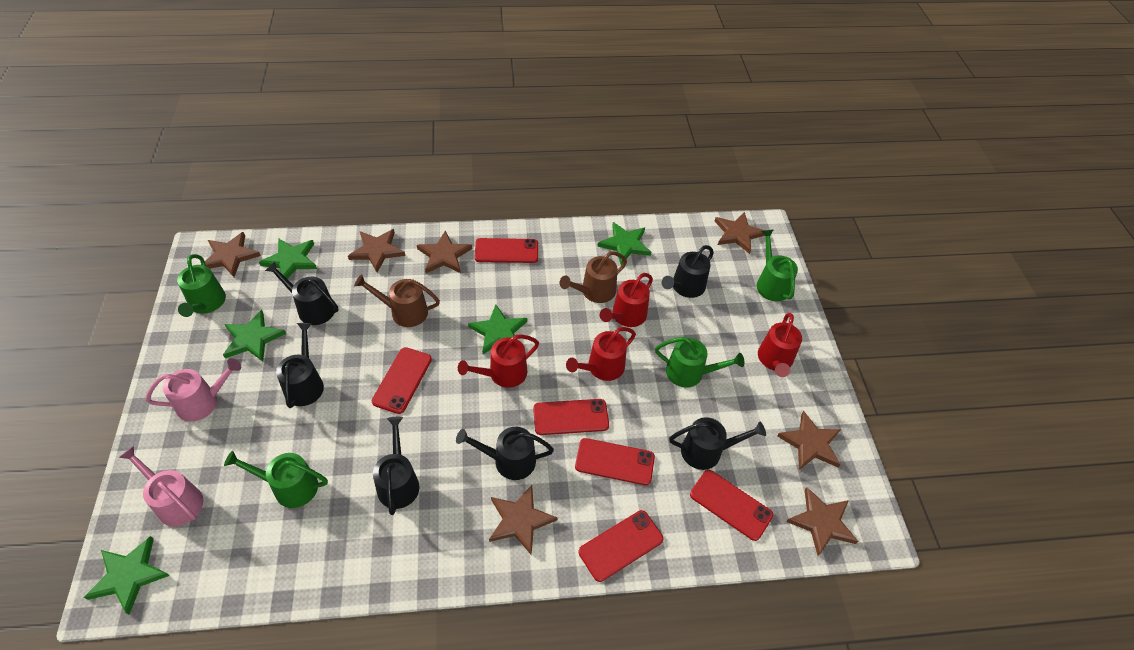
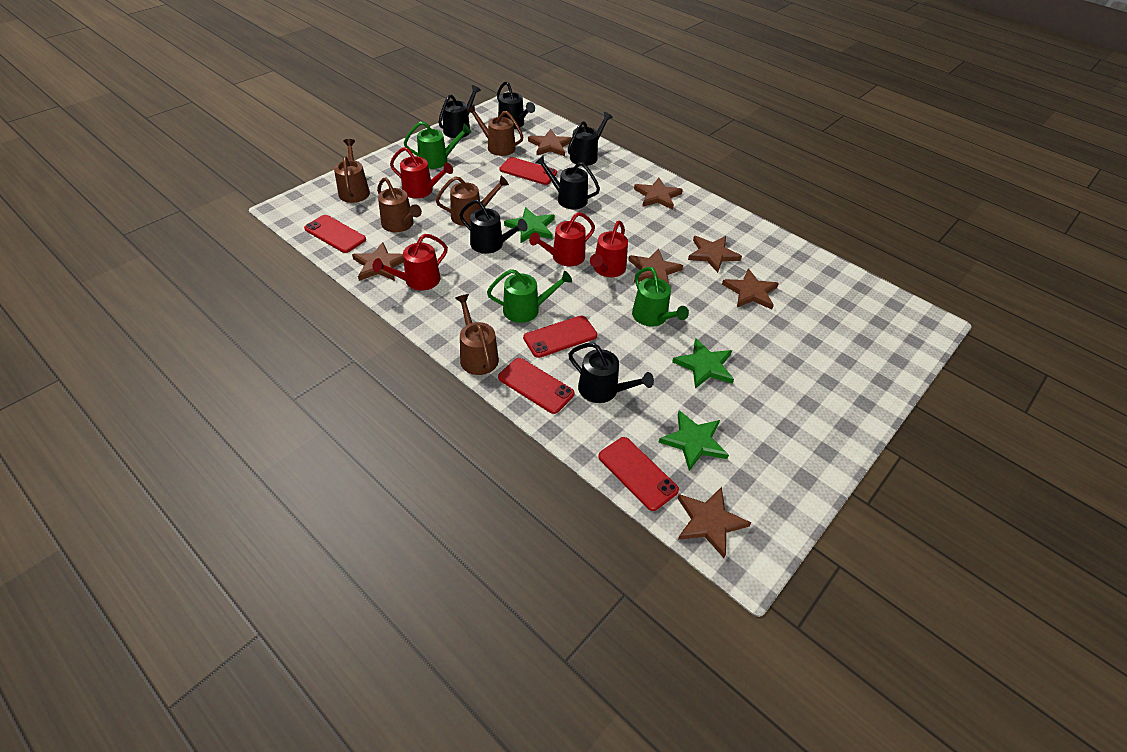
brown watering can: 2 -> 5
green star: 5 -> 3
green watering can: 4 -> 3
pink watering can: 2 -> 0
red phone: 6 -> 5

